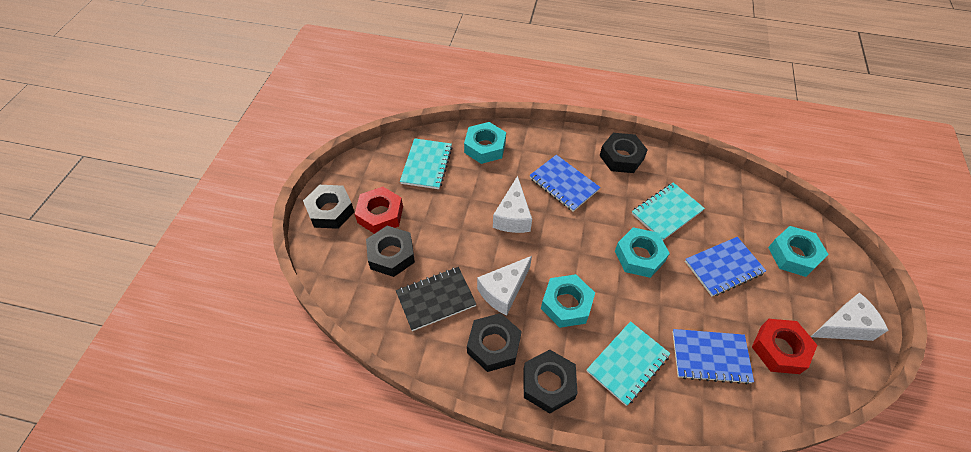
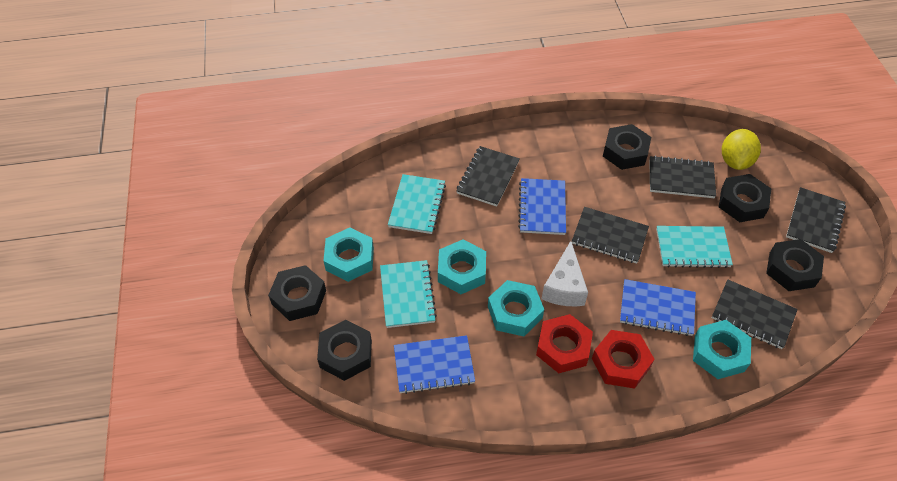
black notebook: 1 -> 5
white cheese: 3 -> 1
yellow lemon: 0 -> 1

